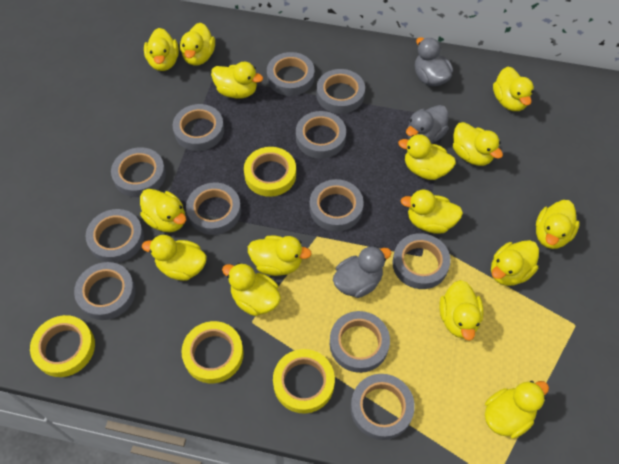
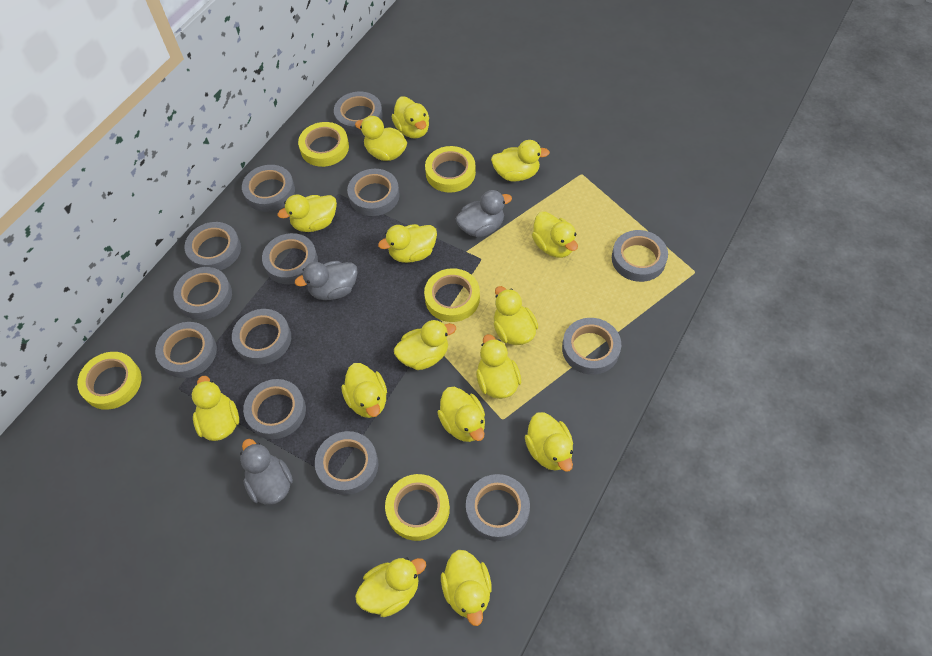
grey tape: 12 -> 13
yellow tape: 4 -> 5

